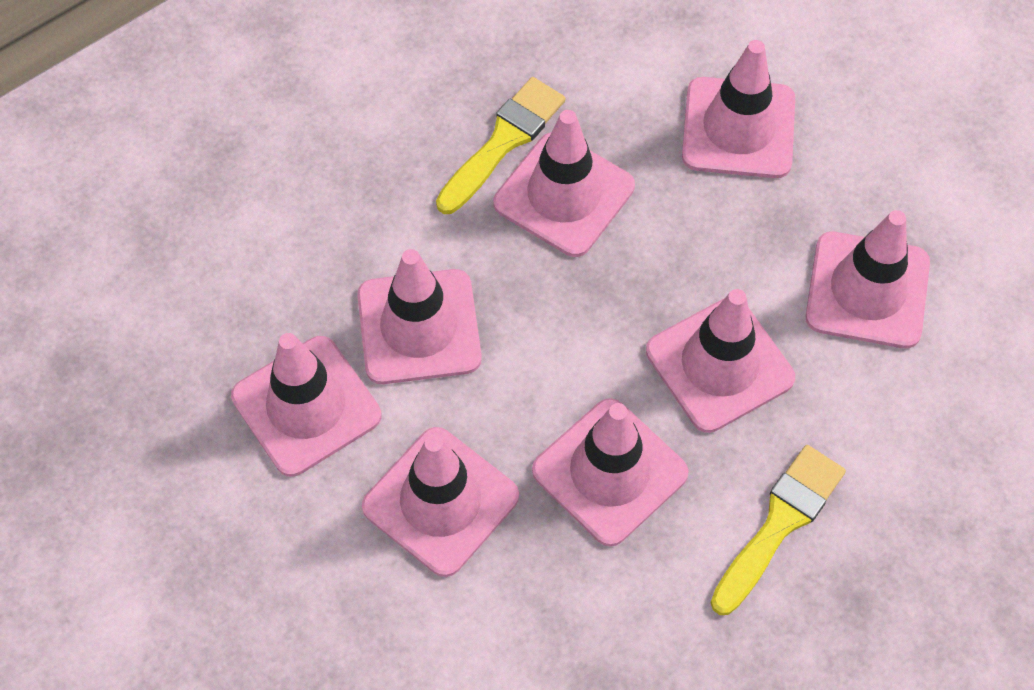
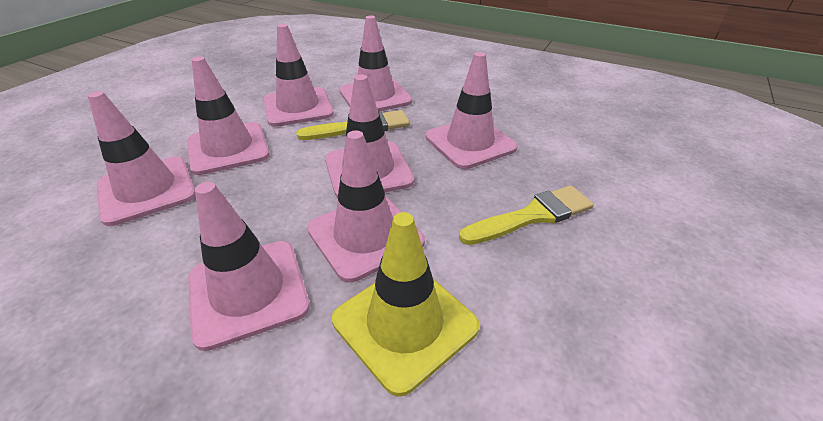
yellow traffic cone: 0 -> 1

